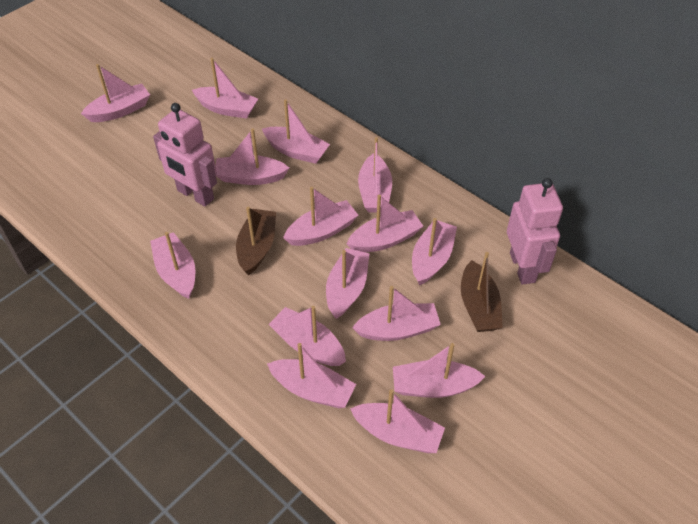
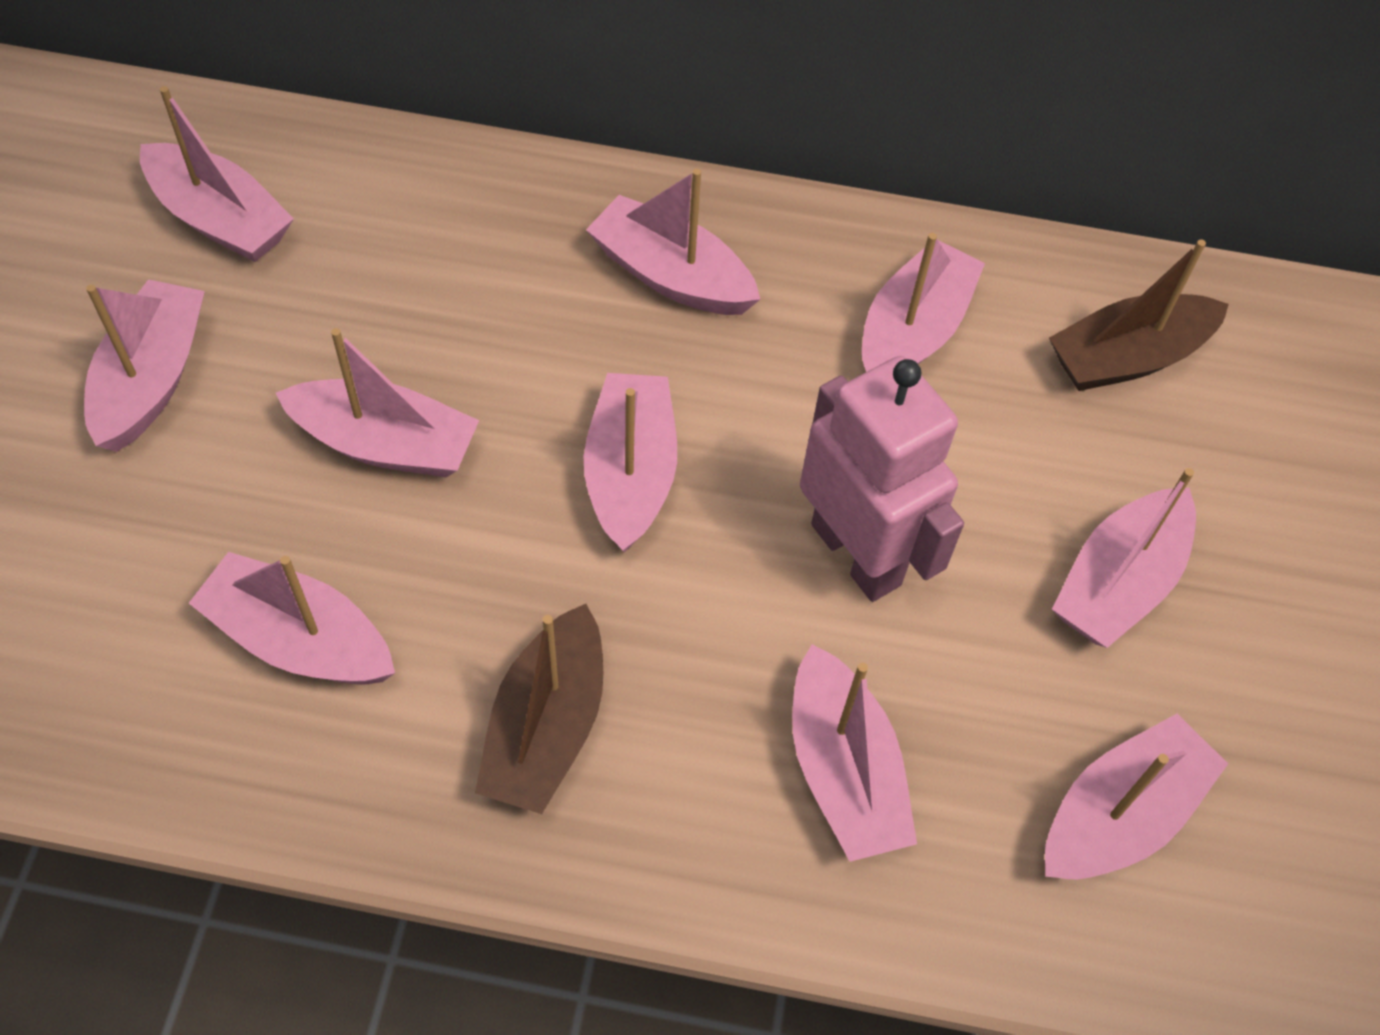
pink boat: 15 -> 10
pink robot: 2 -> 1

